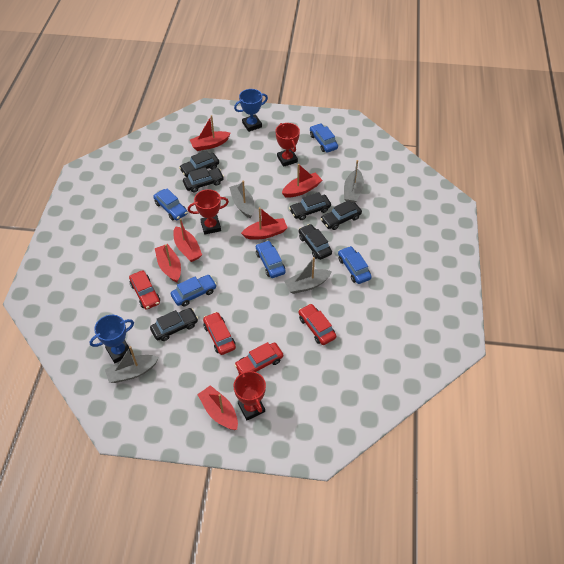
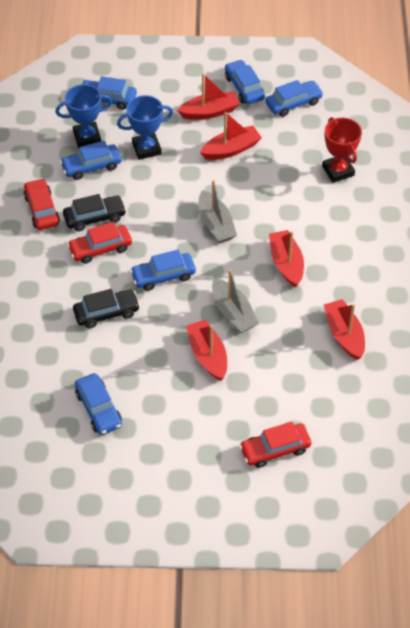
black car: 6 -> 2
blue car: 5 -> 6
grey boat: 4 -> 2
red boat: 6 -> 5
red car: 4 -> 3
red trophy: 3 -> 1

